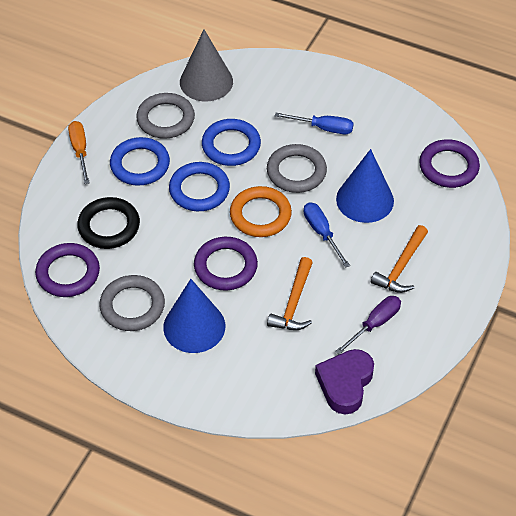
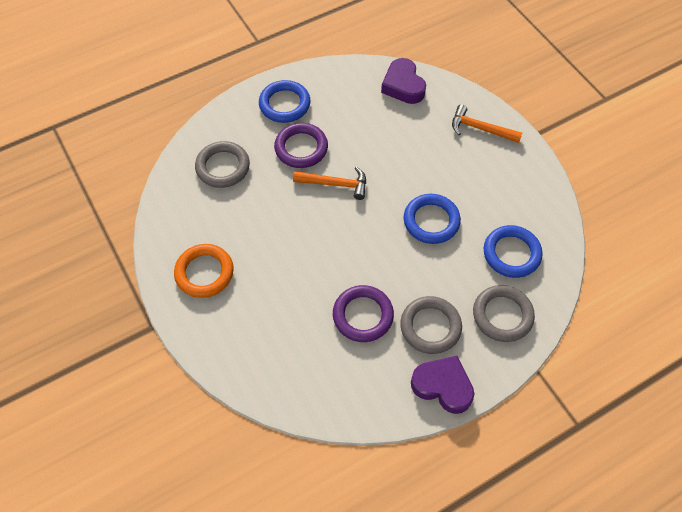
black ring: 1 -> 0
blue cone: 2 -> 0
blue screwdriver: 2 -> 0
grey cone: 1 -> 0
orange screwdriver: 1 -> 0
purple heart: 1 -> 2
purple ring: 3 -> 2
purple screwdriver: 1 -> 0

